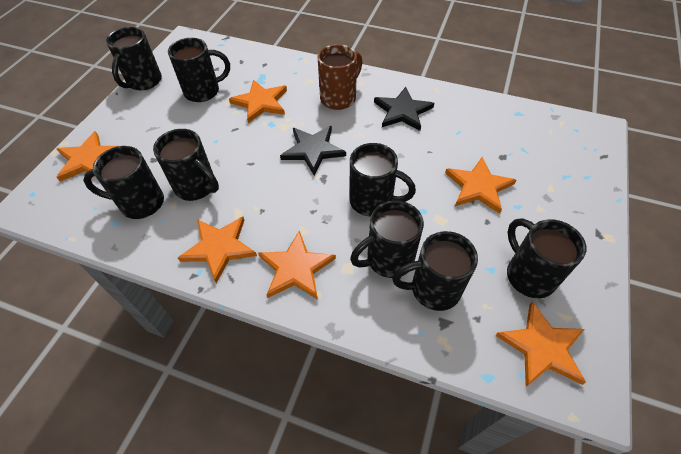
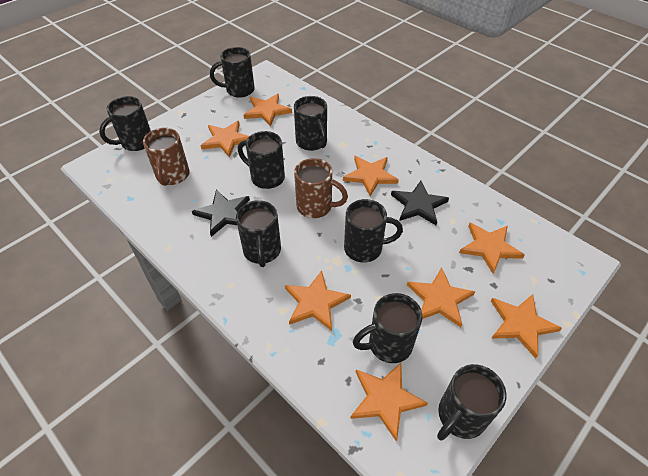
brown mug: 1 -> 2
orange star: 6 -> 8

